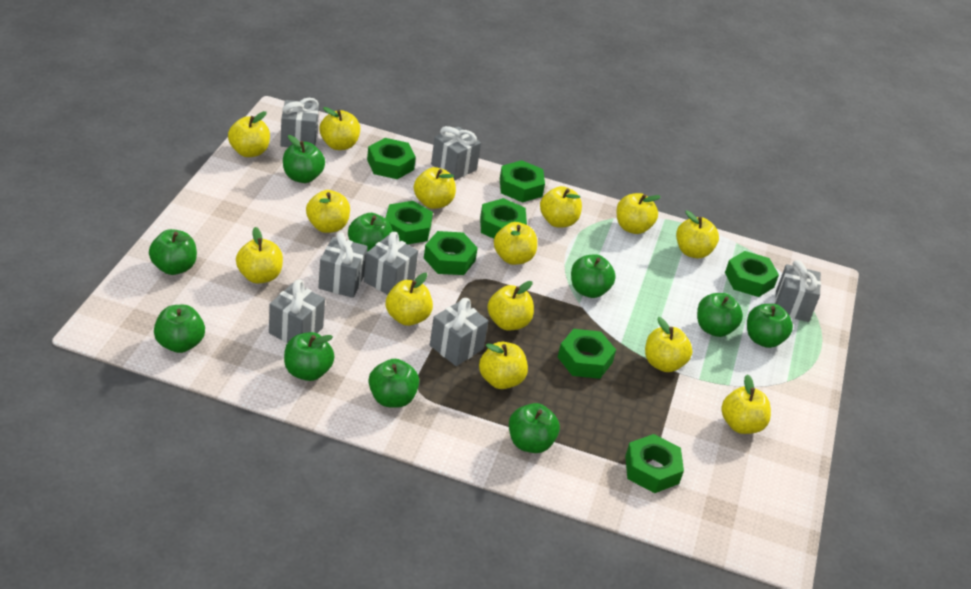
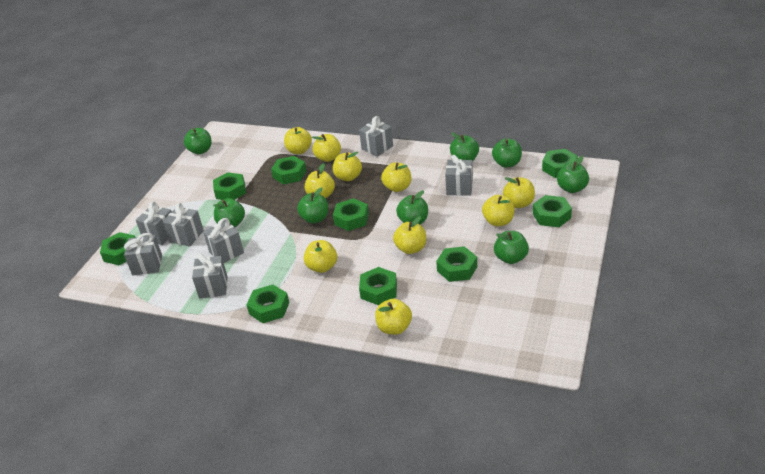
green apple: 10 -> 8
green nut: 8 -> 9
yellow apple: 14 -> 10

